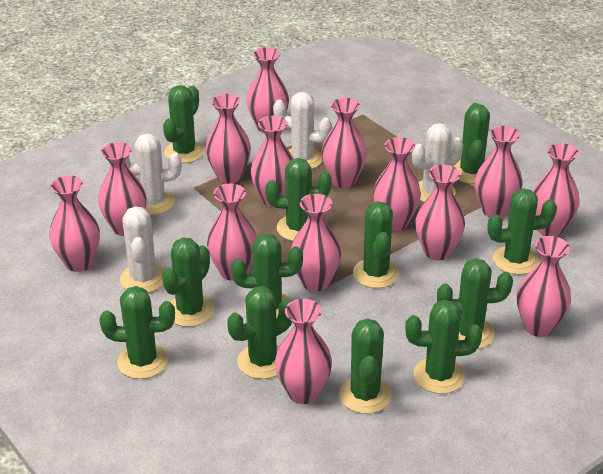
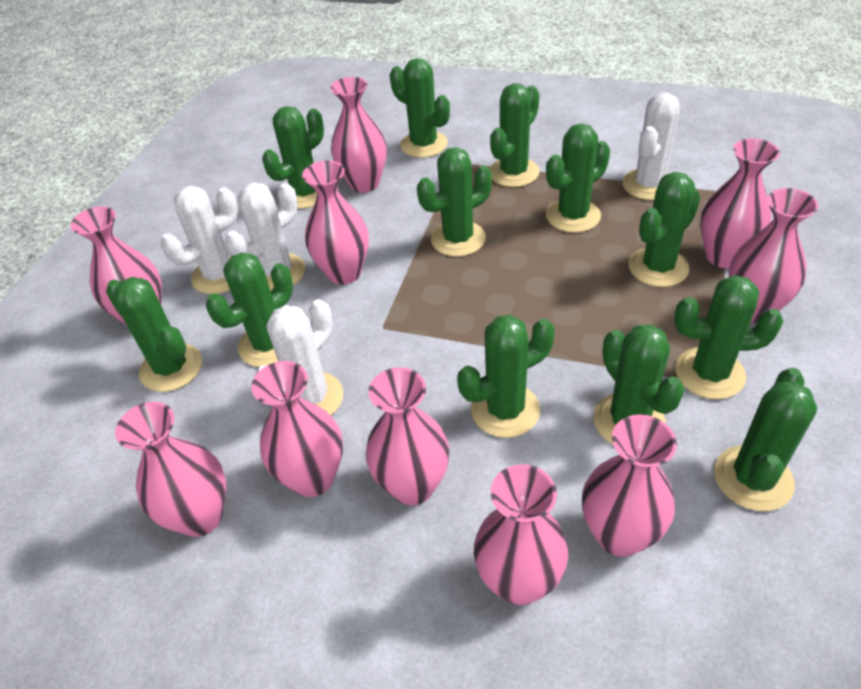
pink vase: 14 -> 10

